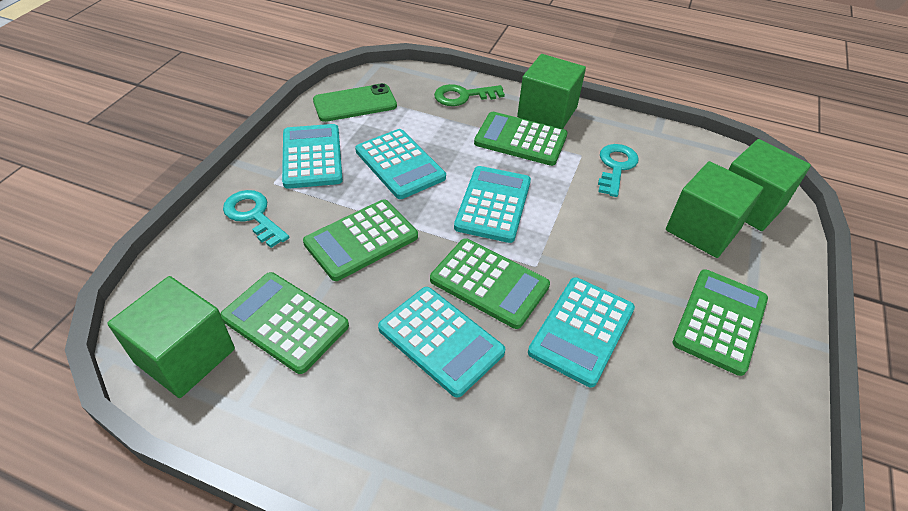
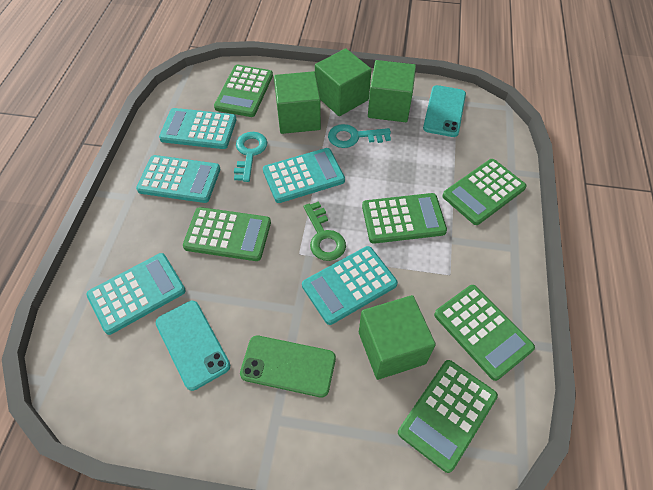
green calculator: 5 -> 6
turquoise phone: 0 -> 2

